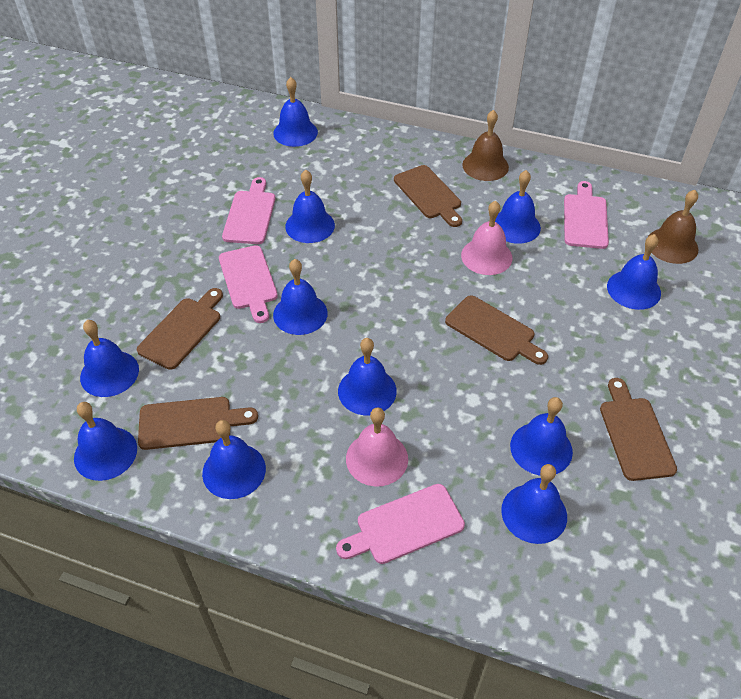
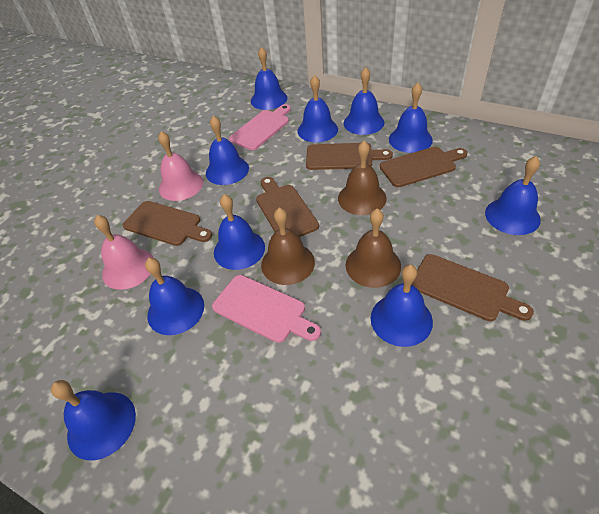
blue bell: 11 -> 10
brown bell: 2 -> 3
pink cutting board: 4 -> 2

